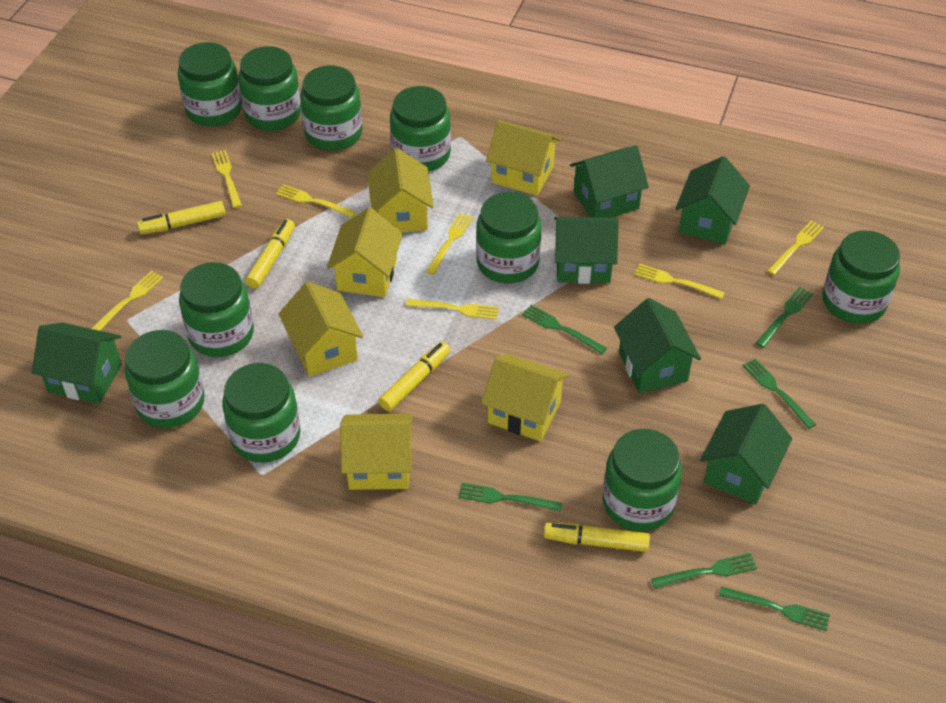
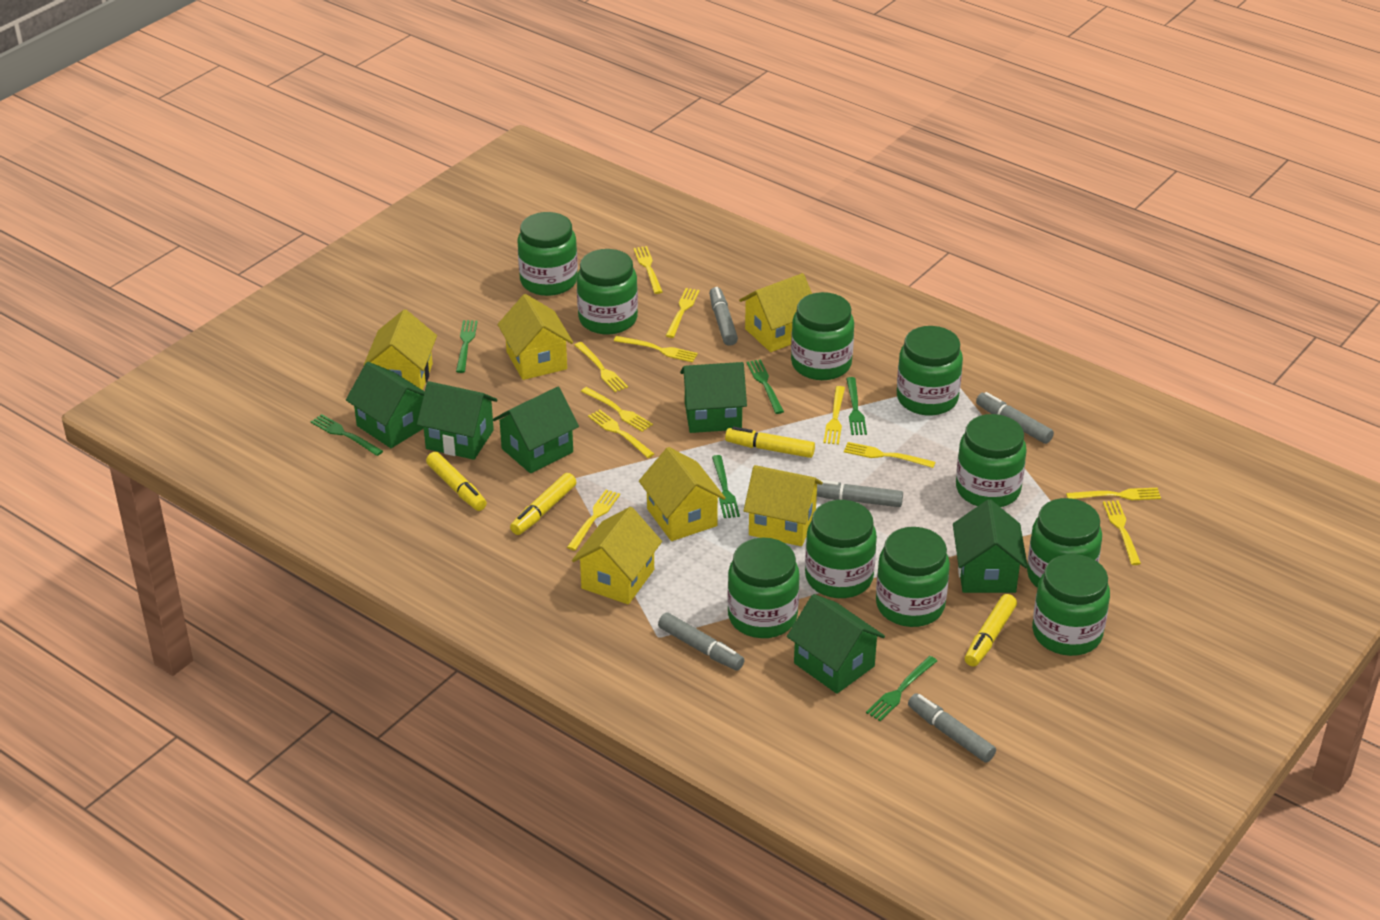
grey marker: 0 -> 5
yellow fork: 7 -> 11

